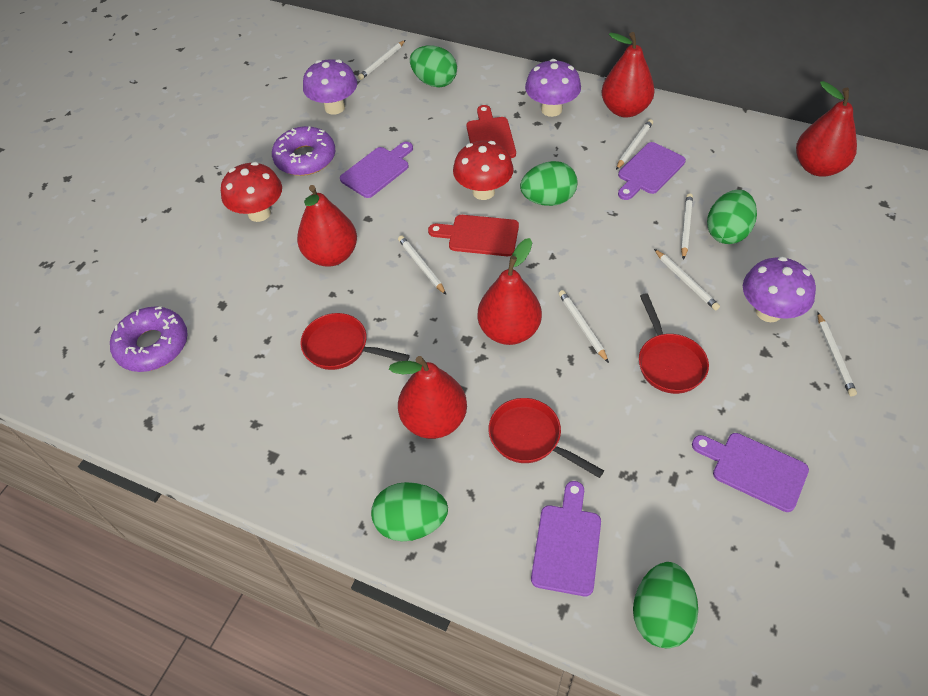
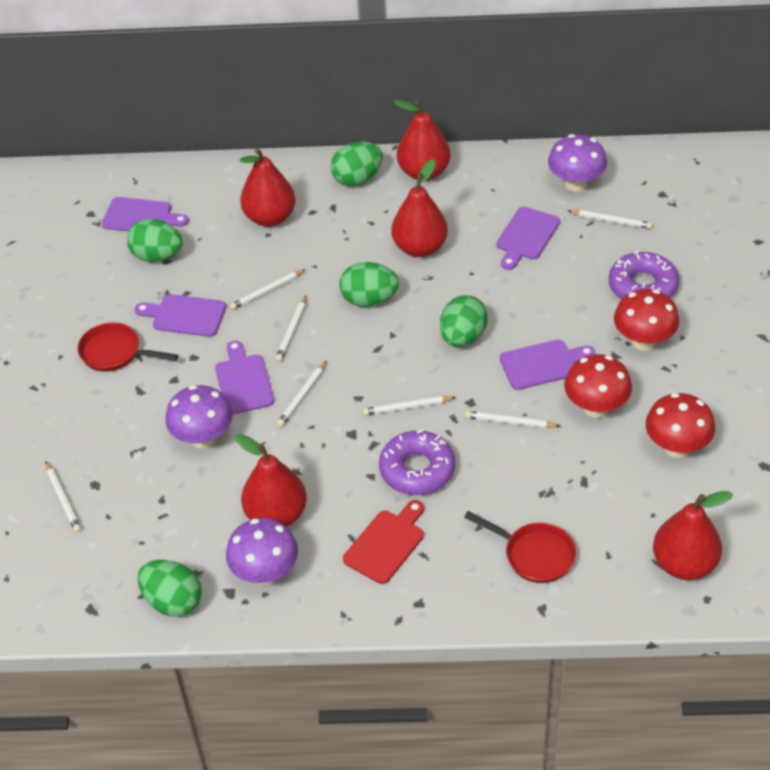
purple cutting board: 4 -> 5
red cutting board: 2 -> 1
red mushroom: 2 -> 3
red pan: 3 -> 2

